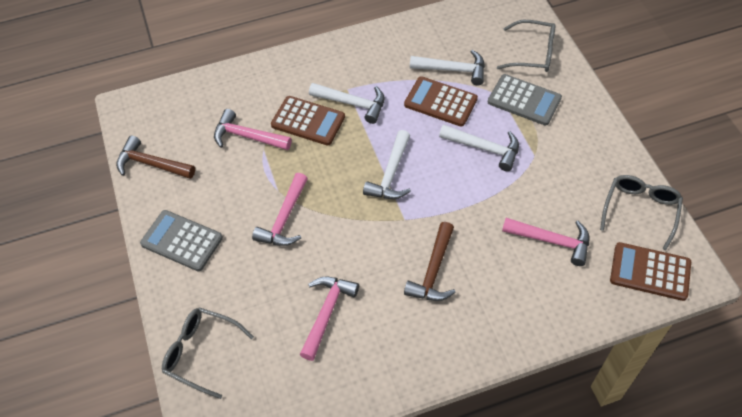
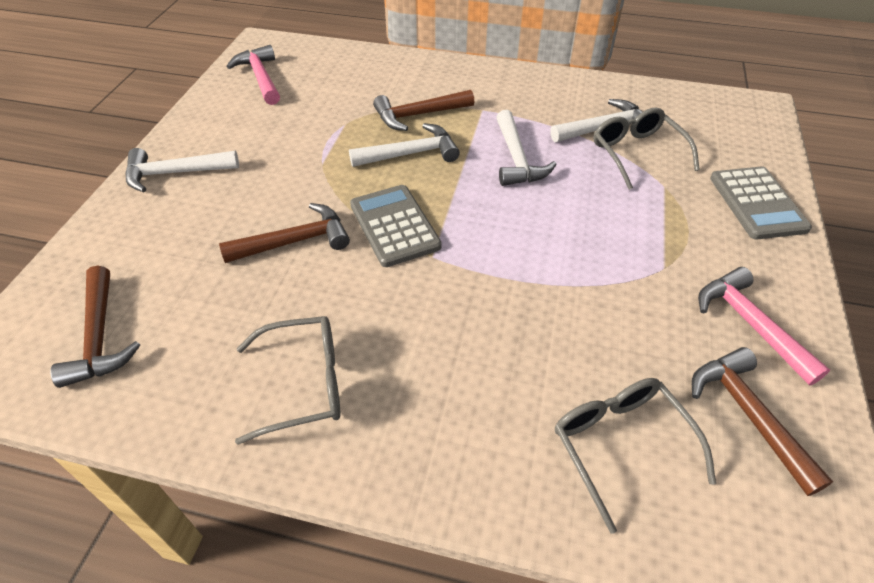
brown calculator: 3 -> 0
brown hammer: 2 -> 4
pink hammer: 4 -> 2

